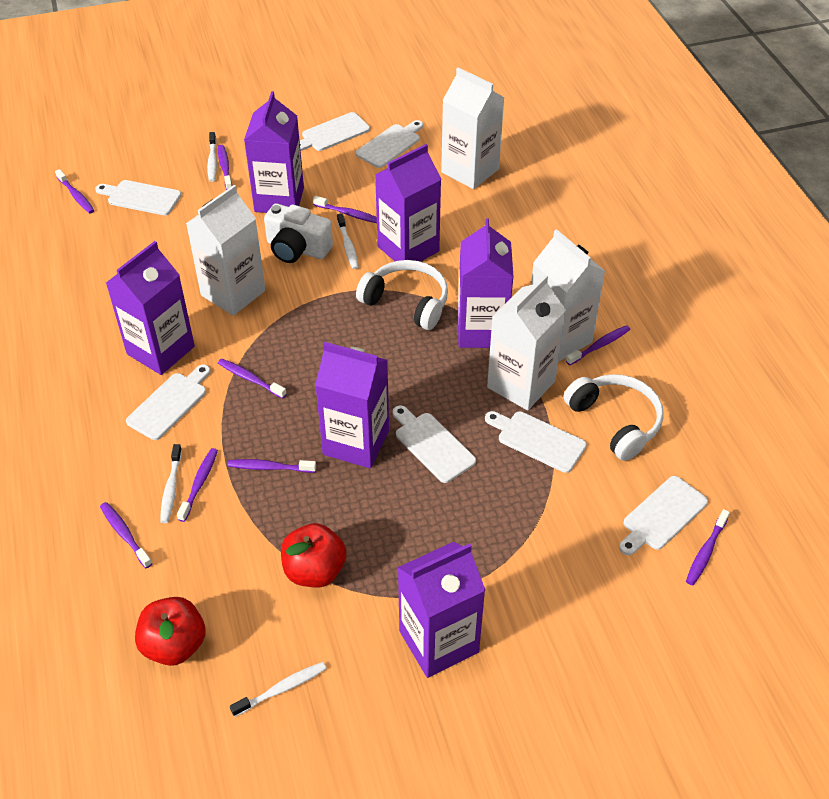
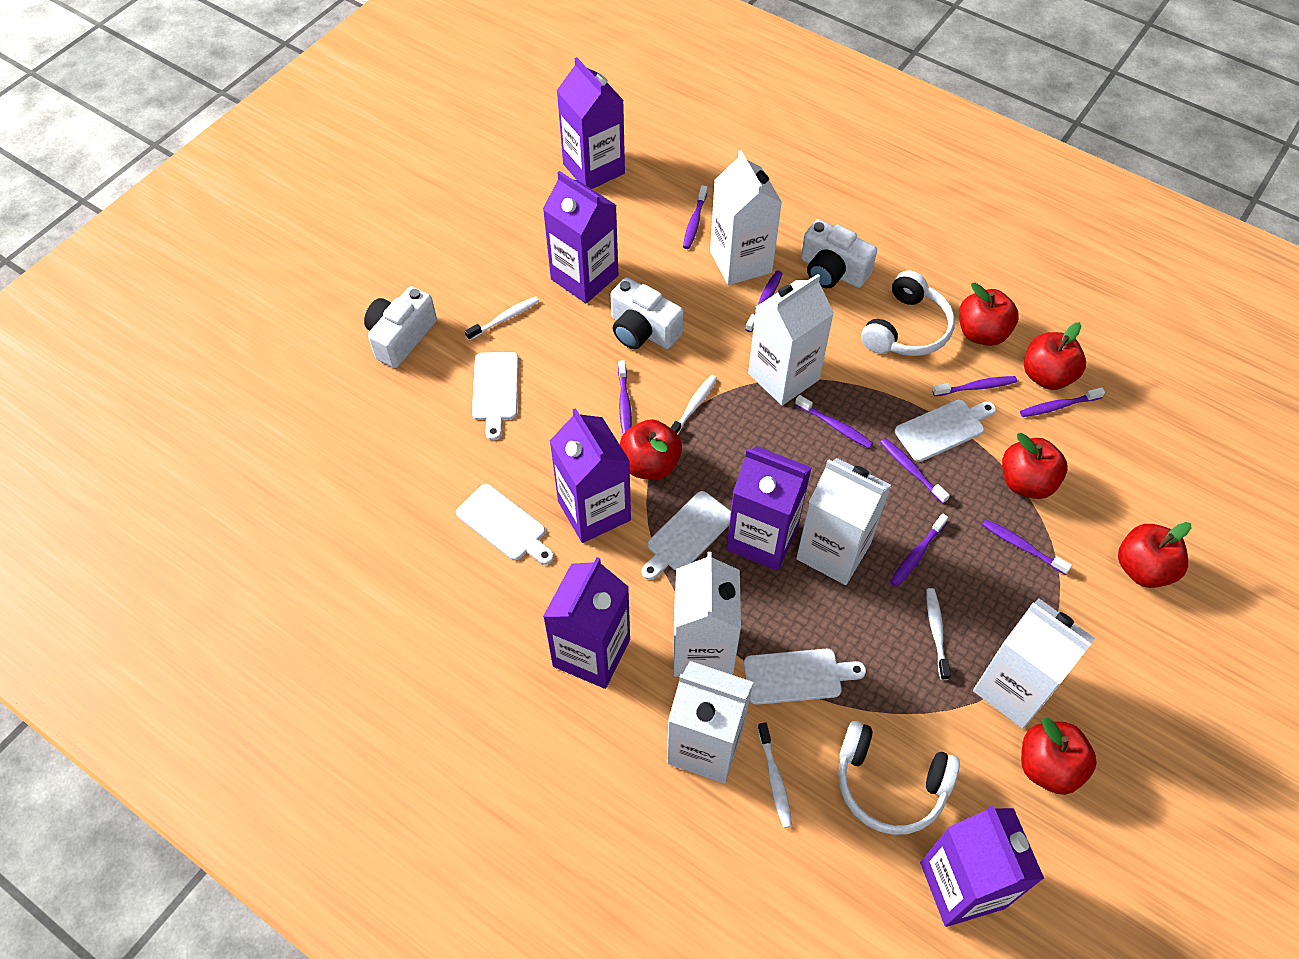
red apple: 2 -> 6
white camera: 1 -> 3
white carton: 4 -> 6
white cutting board: 7 -> 5

